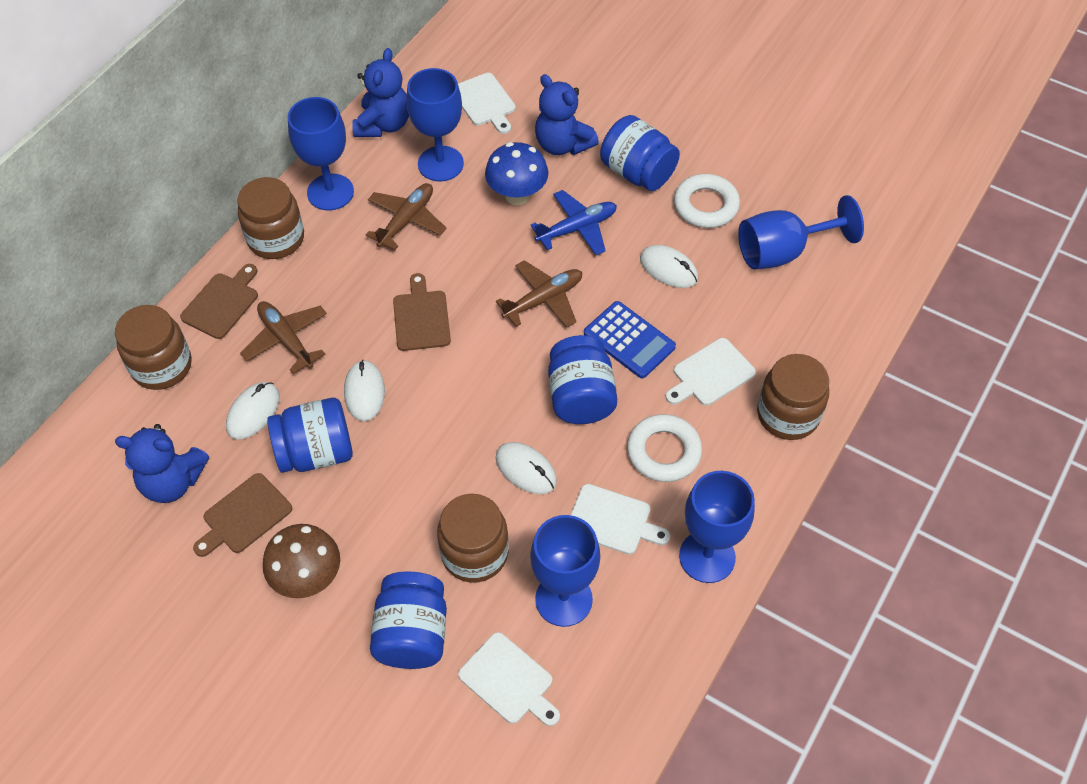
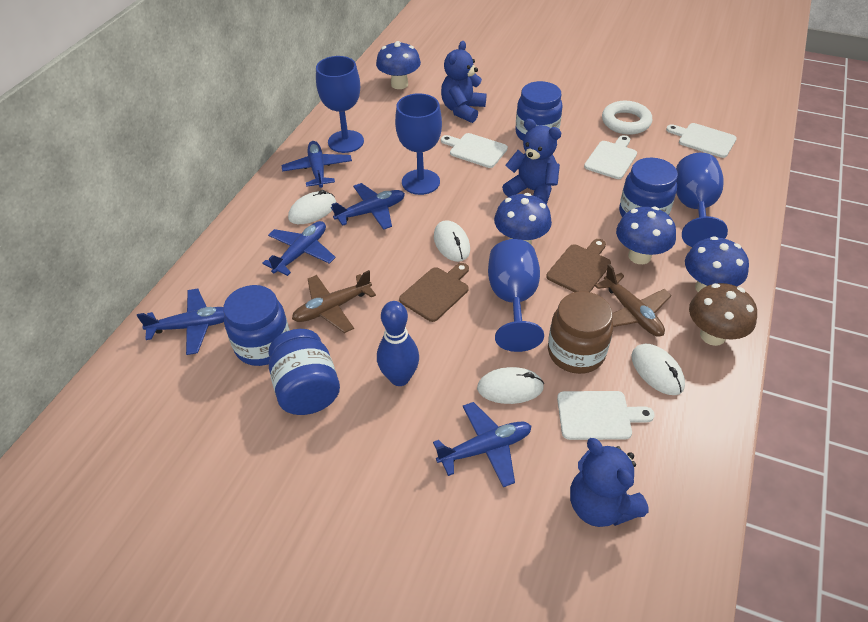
blue bowling pin: 0 -> 1
blue calculator: 1 -> 0
blue goblet: 5 -> 4
blue mushroom: 1 -> 4
blue plane: 1 -> 5
brown cutting board: 3 -> 2
brown jar: 4 -> 1
brown plane: 3 -> 2
white ring: 2 -> 1

